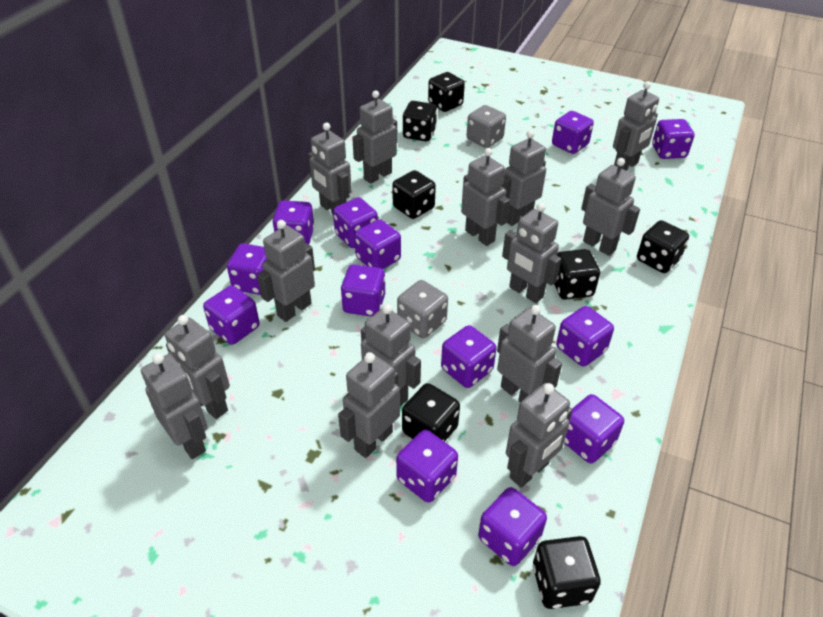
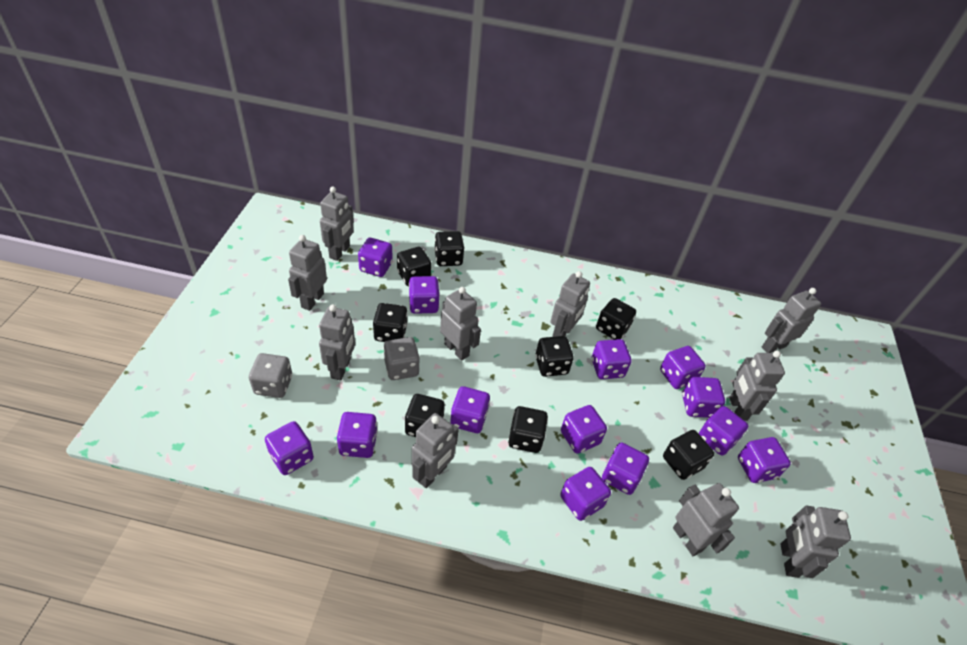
black dice: 7 -> 8
grey robot: 14 -> 10

